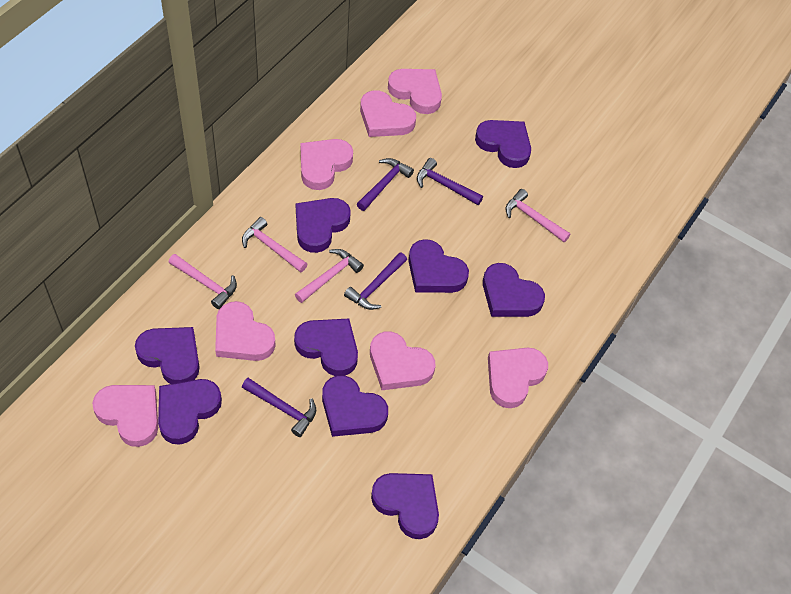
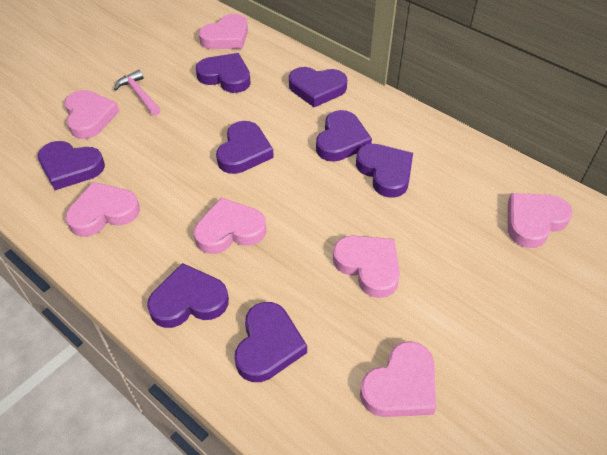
pink hammer: 4 -> 1
purple hammer: 4 -> 0
purple heart: 9 -> 8

